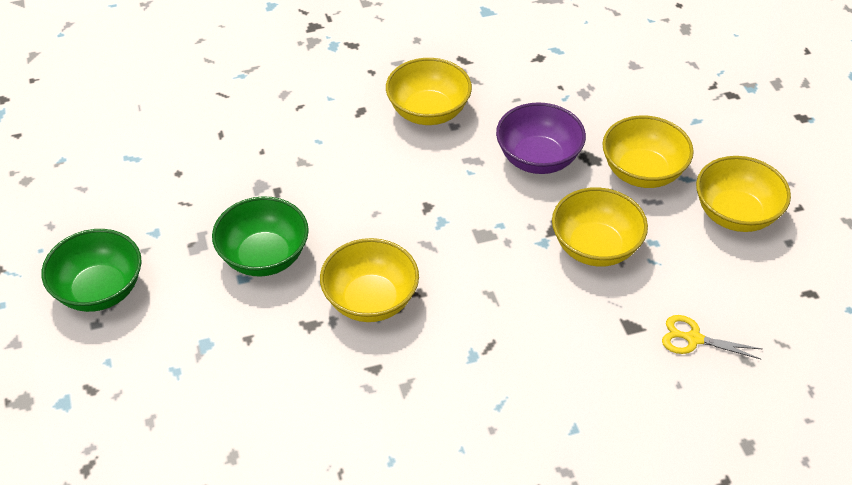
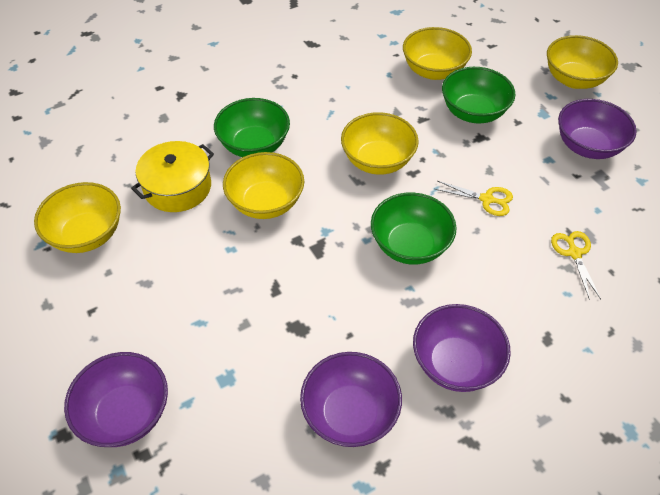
green bowl: 2 -> 3
purple bowl: 1 -> 4
yellow pot: 0 -> 1
yellow scissors: 1 -> 2

